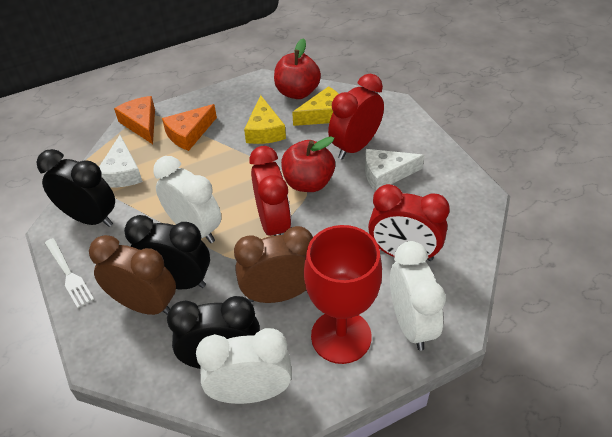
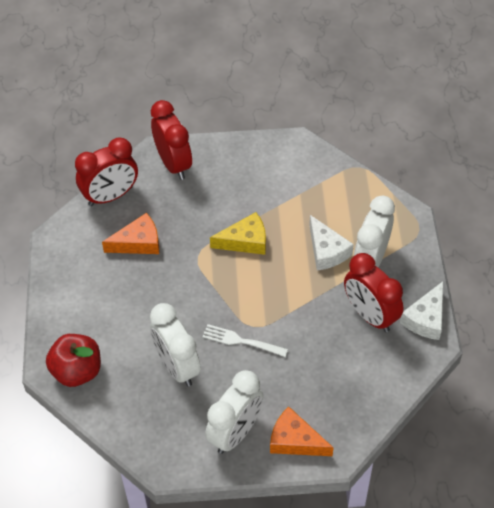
black clock: 3 -> 0
brown clock: 2 -> 0
red apple: 2 -> 1
red goblet: 1 -> 0
yellow cheese: 2 -> 1

